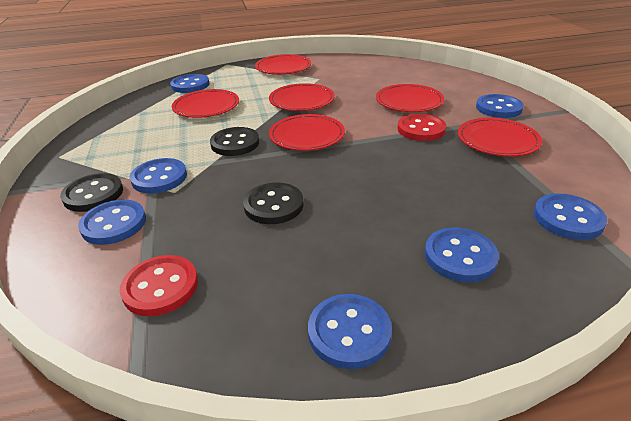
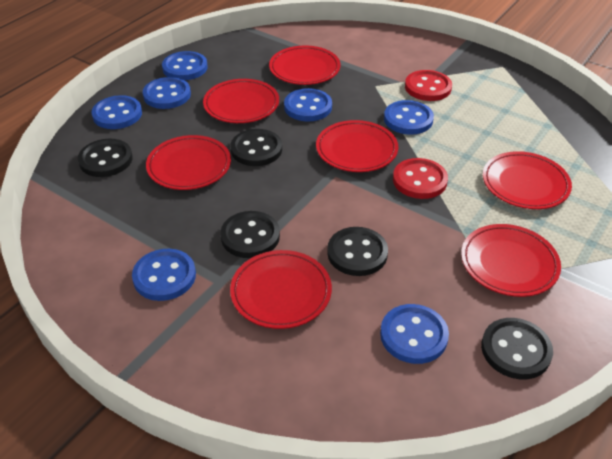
black button: 3 -> 5
red plate: 6 -> 7

